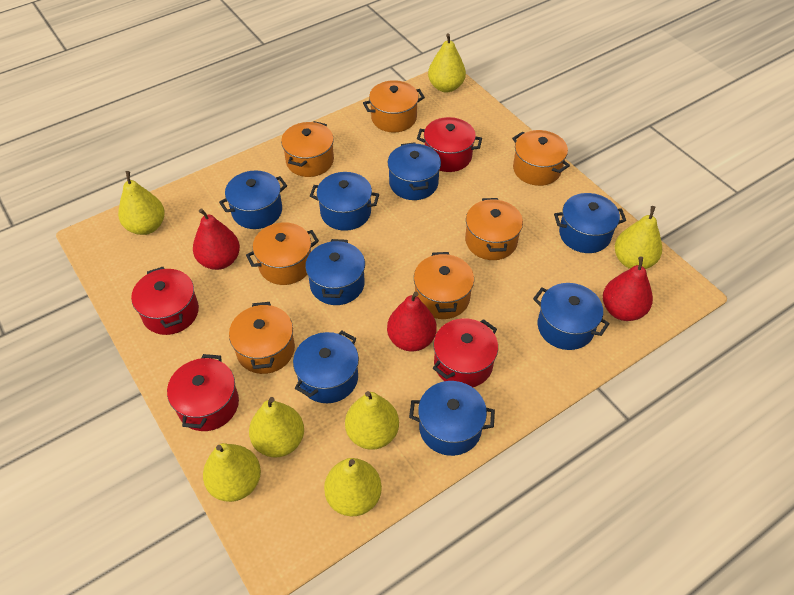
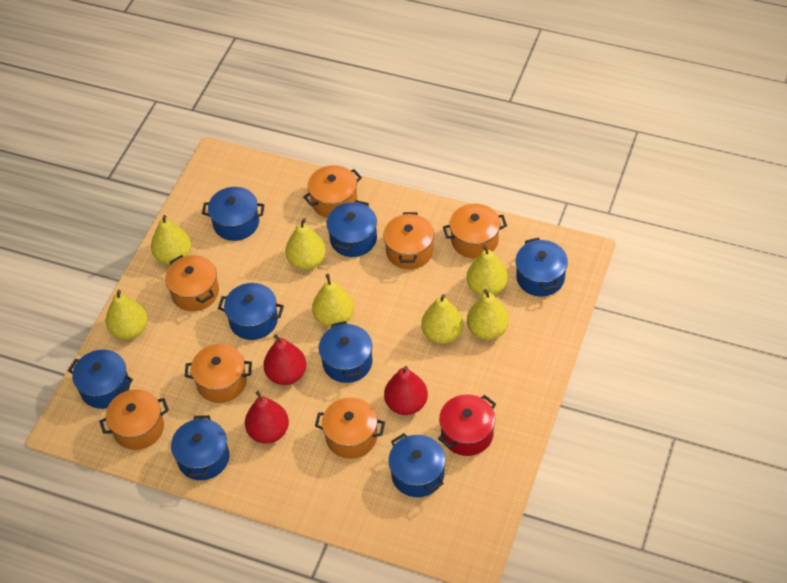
red pot: 4 -> 1

